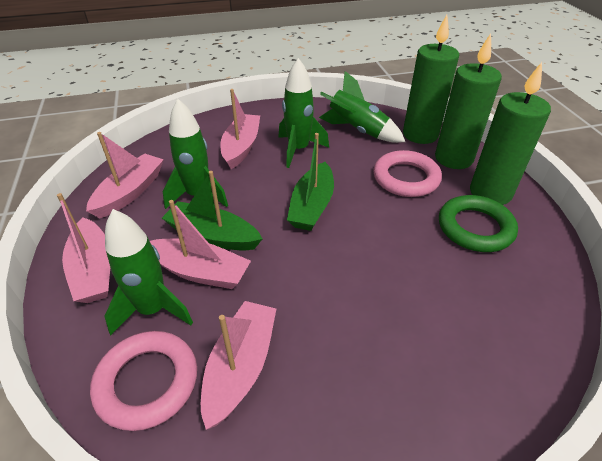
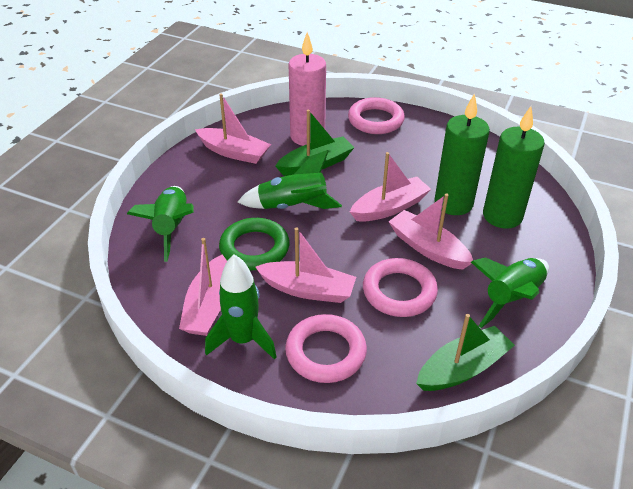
green candle: 3 -> 2
pink candle: 0 -> 1
pink ring: 2 -> 3

